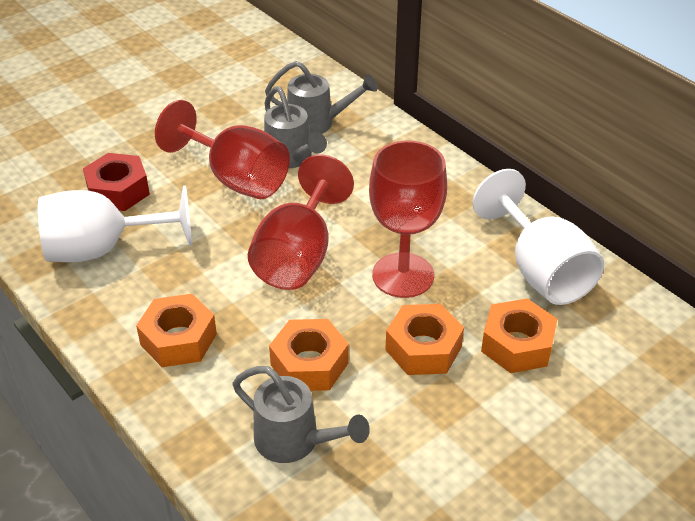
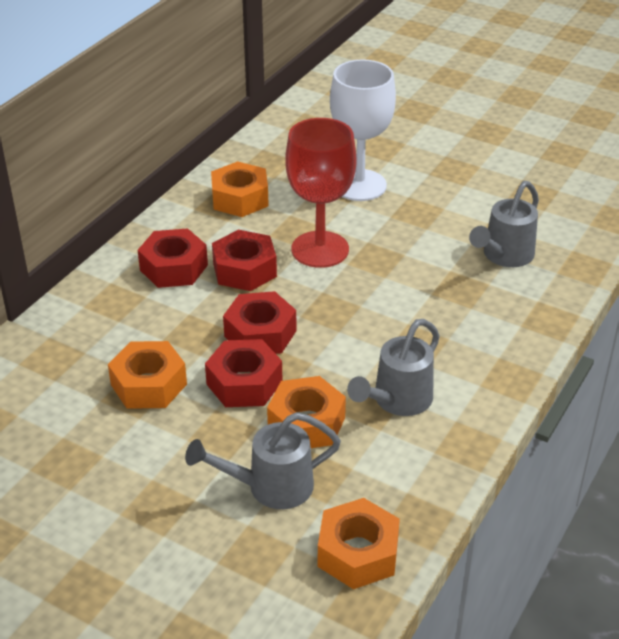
red goblet: 3 -> 1
red nut: 1 -> 4
white goblet: 2 -> 1

